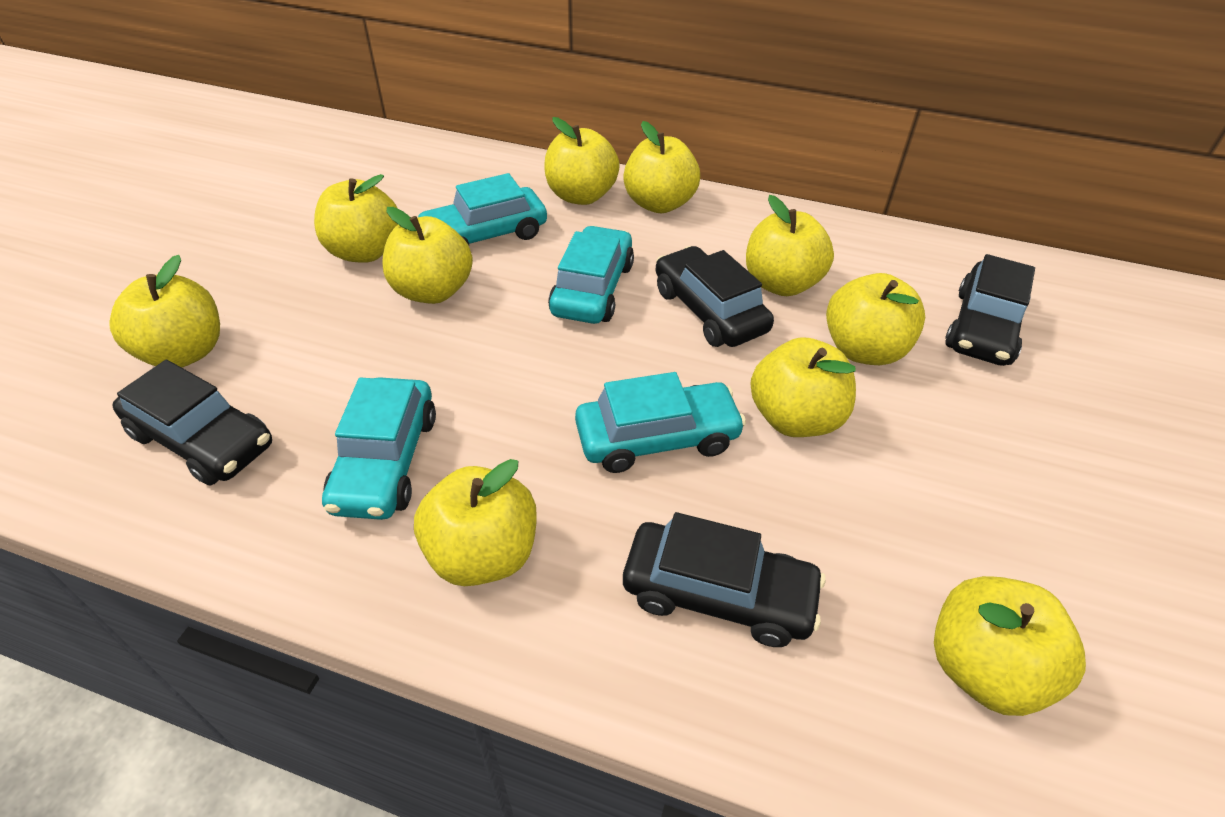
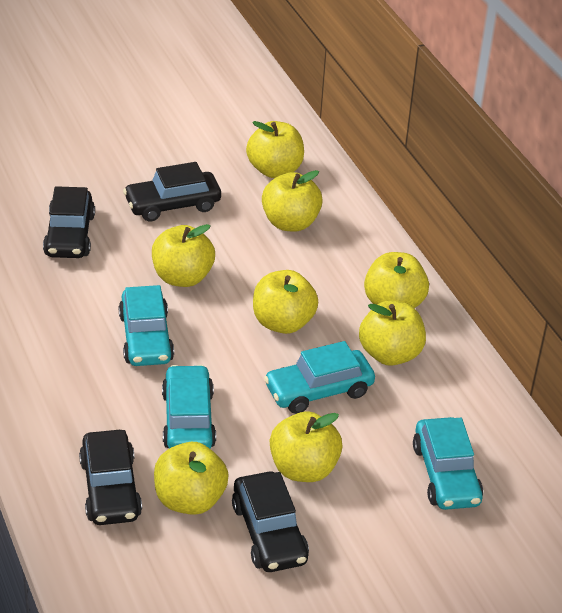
yellow apple: 10 -> 8

